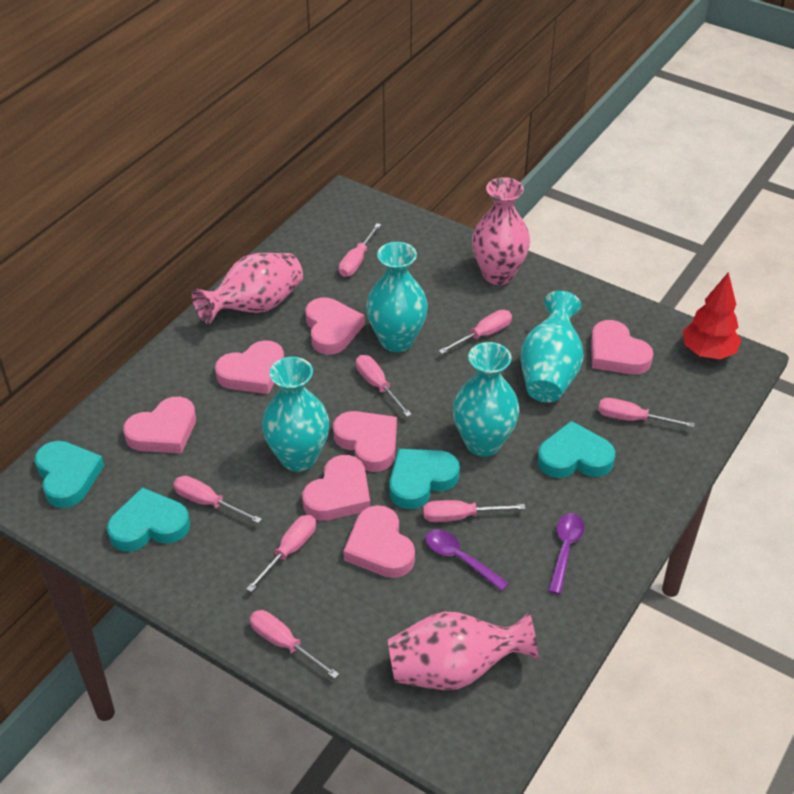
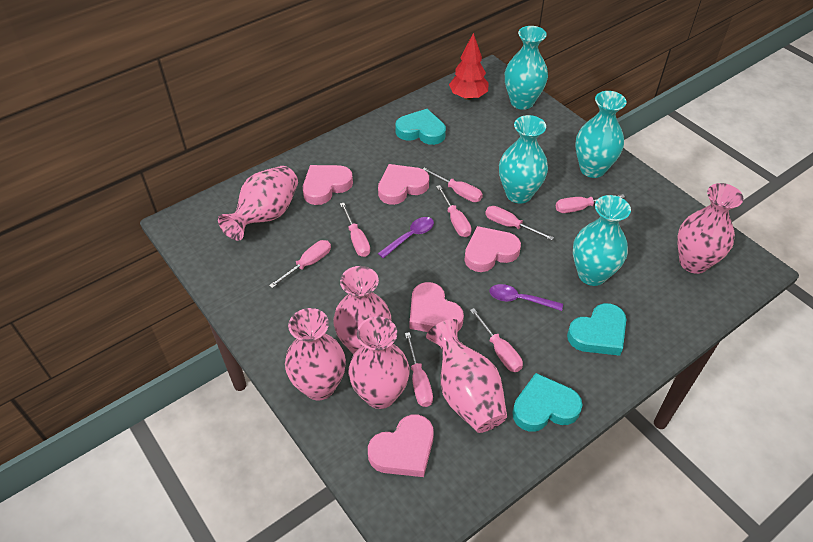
pink heart: 7 -> 5
pink vase: 3 -> 6
turquoise heart: 4 -> 3

